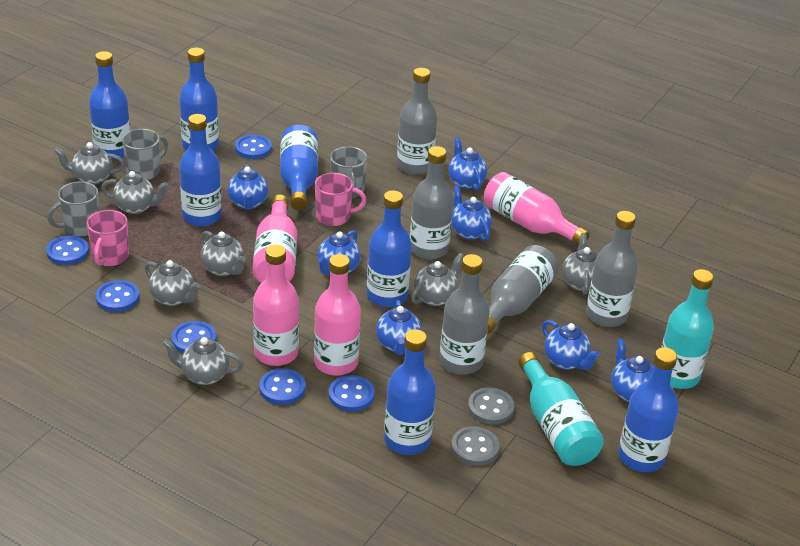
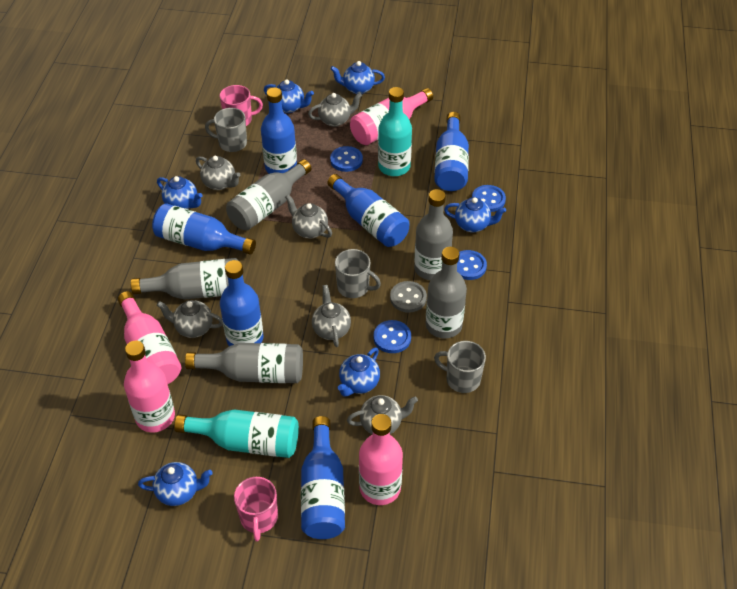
blue bottle: 7 -> 6
blue button: 6 -> 4
blue teapot: 7 -> 6
grey button: 2 -> 1
grey teapot: 7 -> 6

